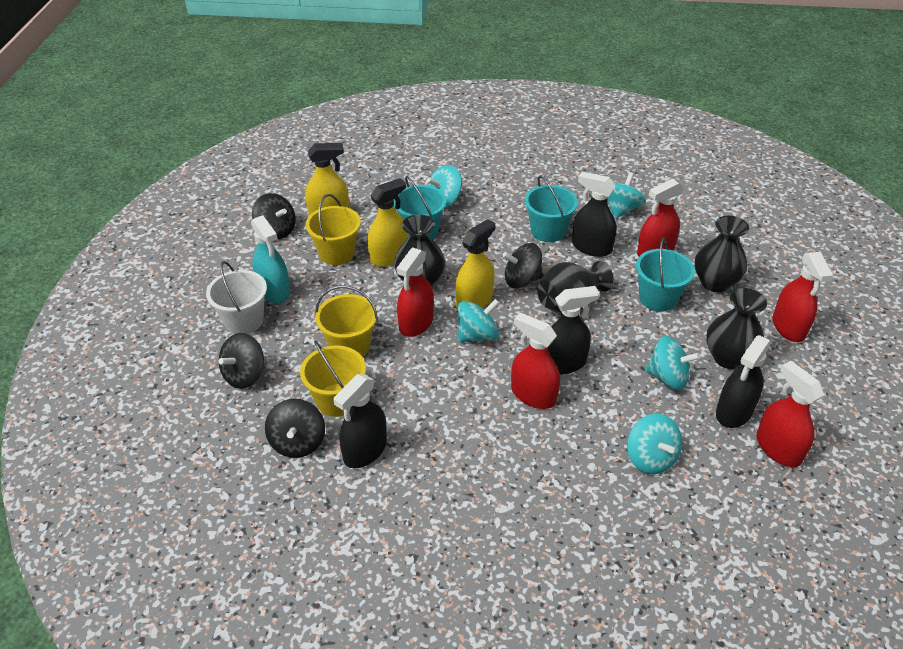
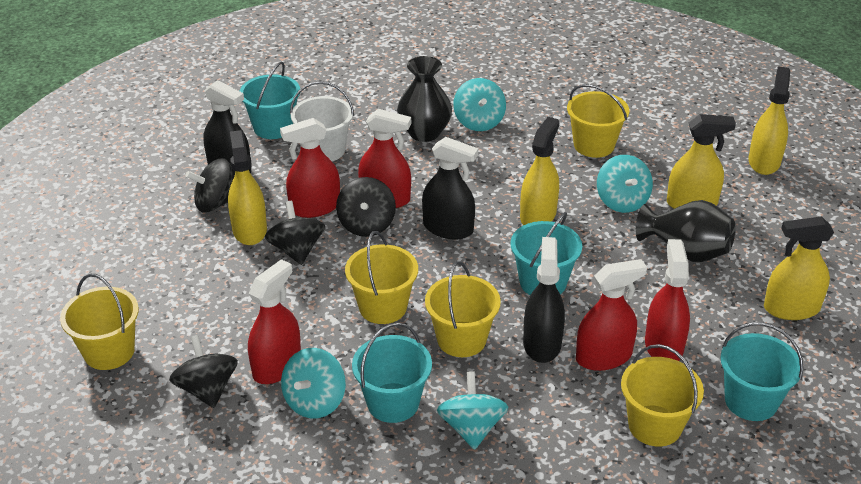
black spray bottle: 4 -> 3
black vase: 4 -> 2
turquoise bucket: 3 -> 4
turquoise spinning top: 5 -> 4
turquoise spray bottle: 1 -> 0
yellow bucket: 3 -> 5
yellow spray bottle: 3 -> 5

